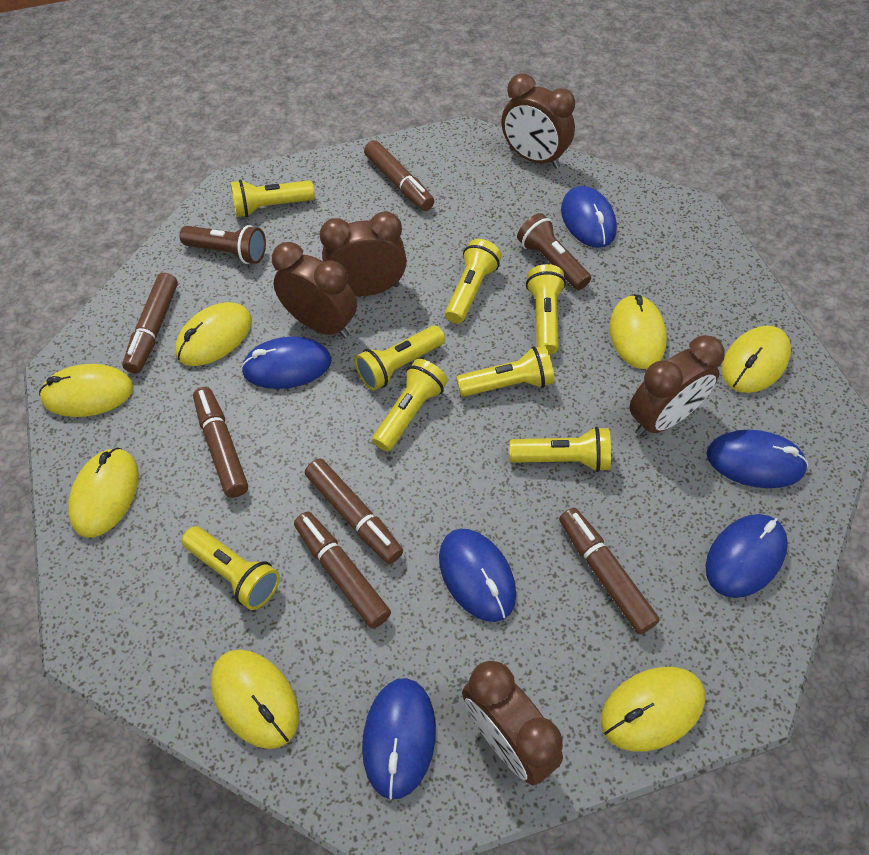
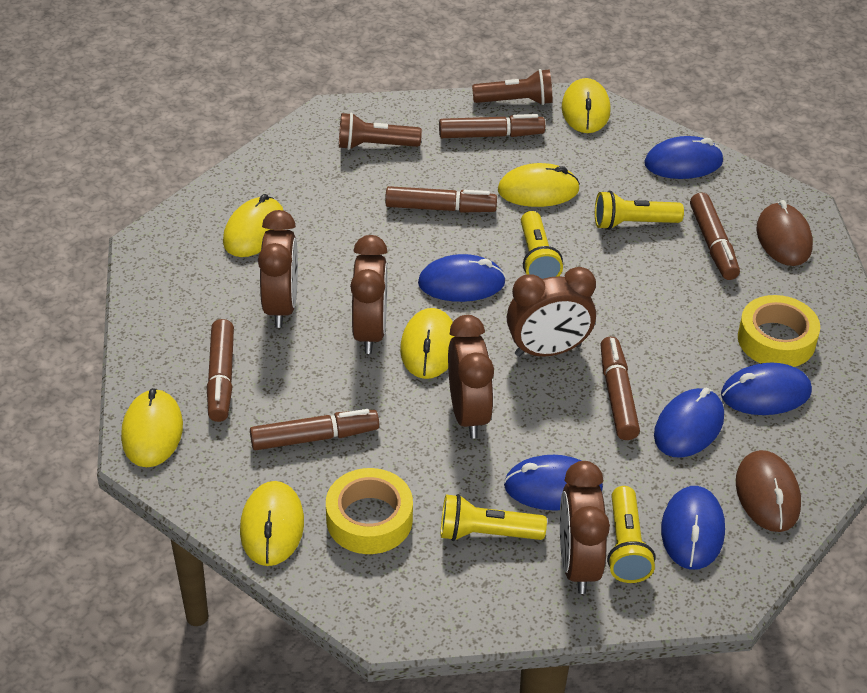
brown mouse: 0 -> 2
yellow flashlight: 8 -> 4
yellow mouse: 7 -> 6
yellow tape: 0 -> 2

